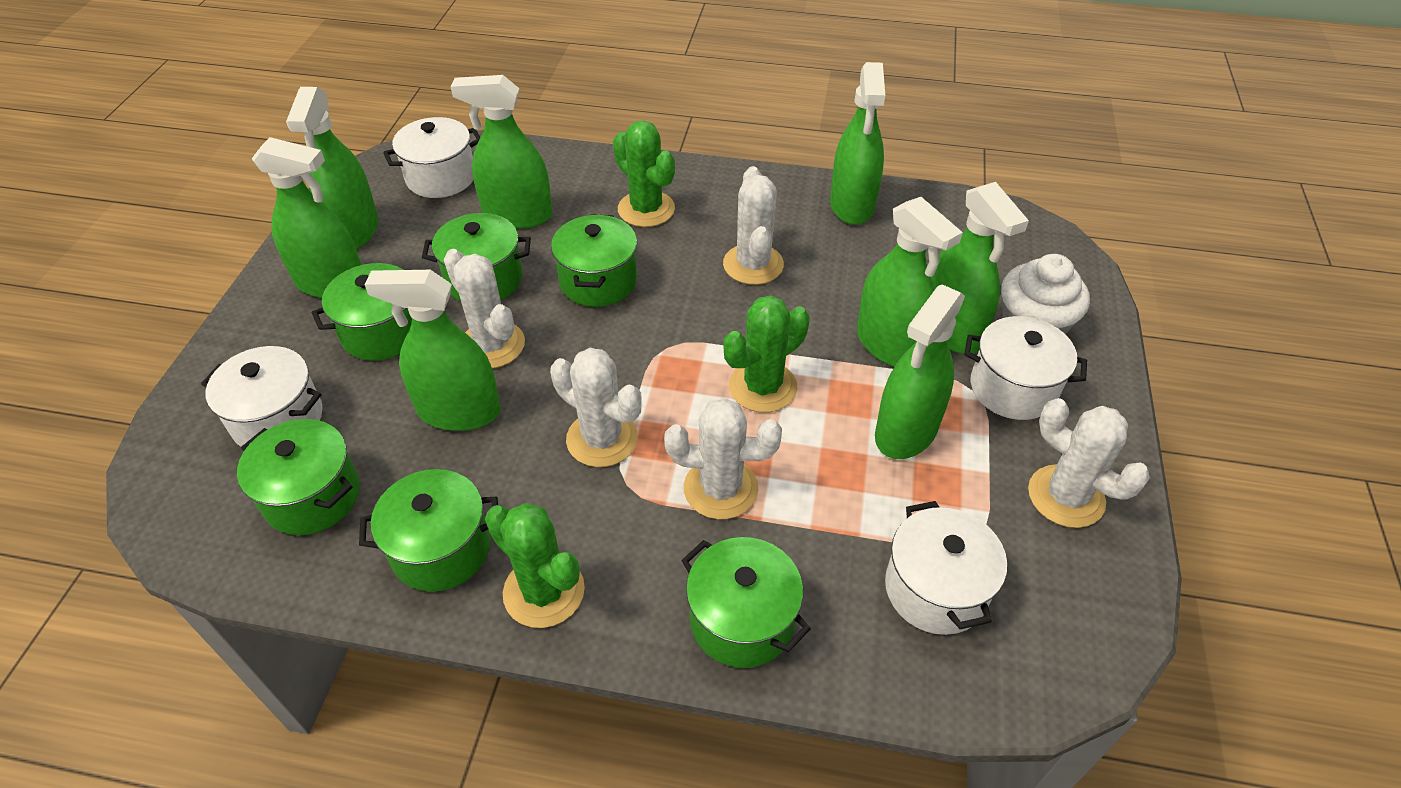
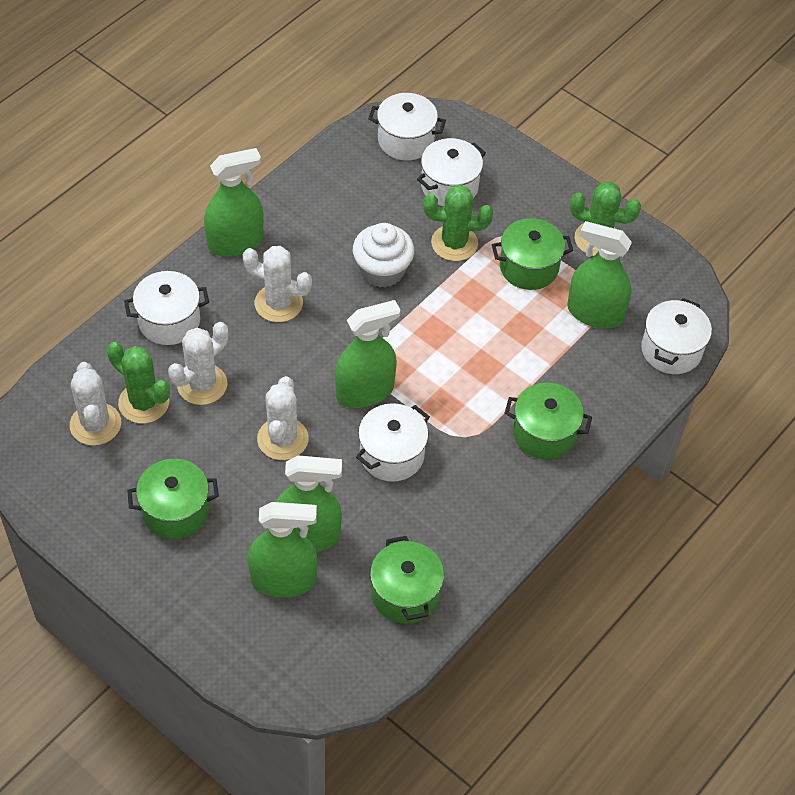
green pot: 6 -> 4
green spray bottle: 8 -> 5
white cactus: 5 -> 4
white pot: 4 -> 5

